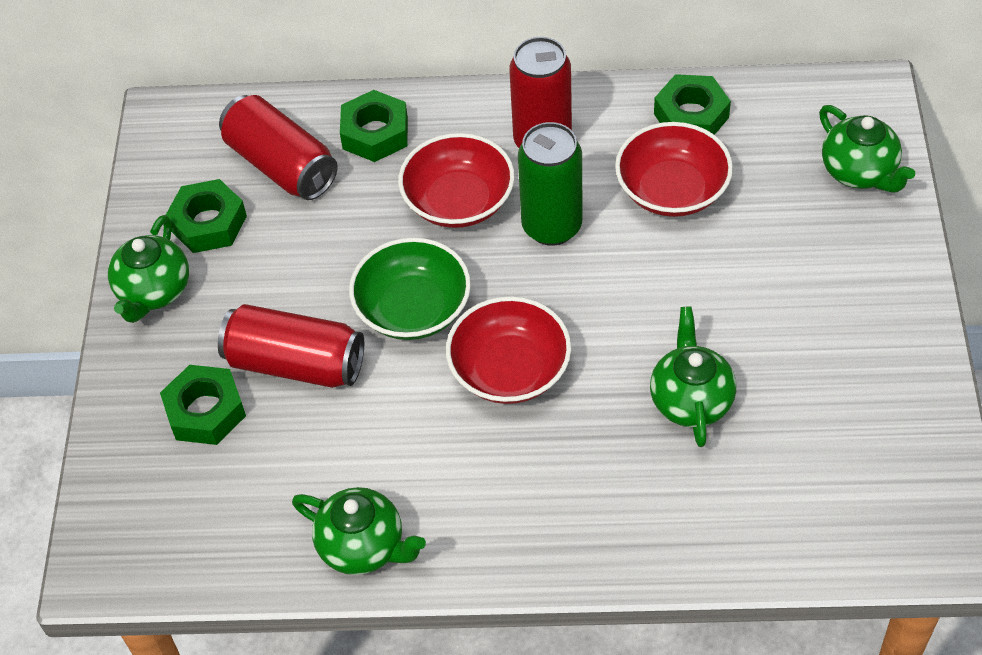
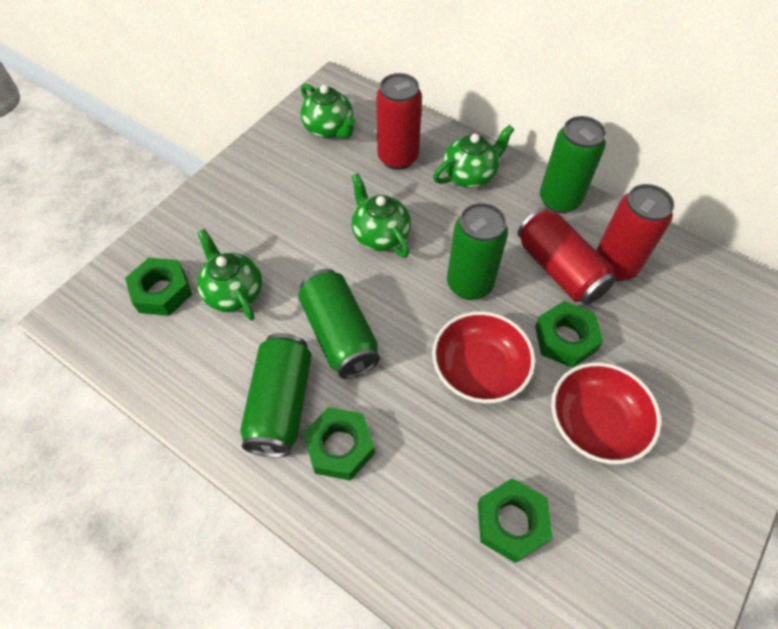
green bowl: 1 -> 0
green can: 1 -> 4
red bowl: 3 -> 2

